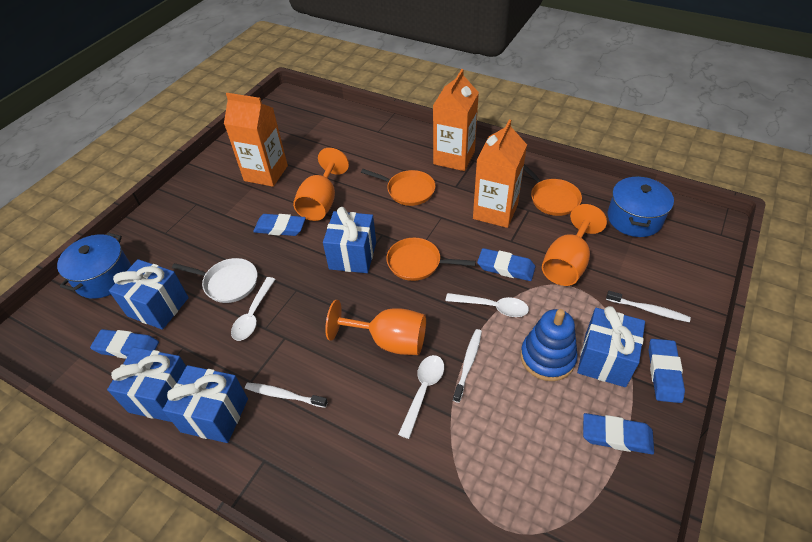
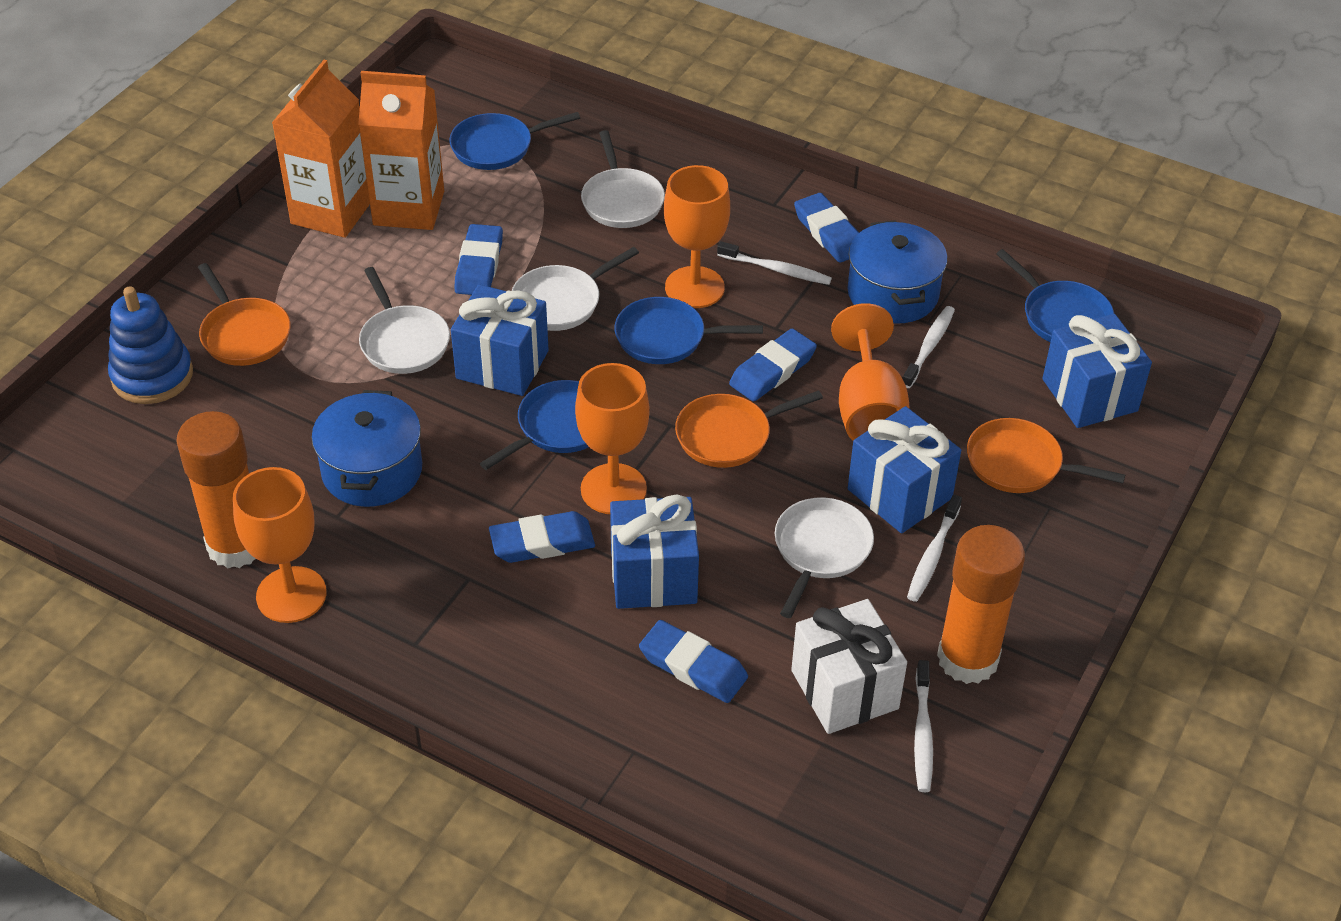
blue gift: 5 -> 4
blue pan: 0 -> 4
orange carton: 3 -> 2
orange glue stick: 0 -> 2
orange goblet: 3 -> 4
white gift: 0 -> 1
white pan: 1 -> 4
white spoon: 3 -> 0
white toothbrush: 3 -> 4

